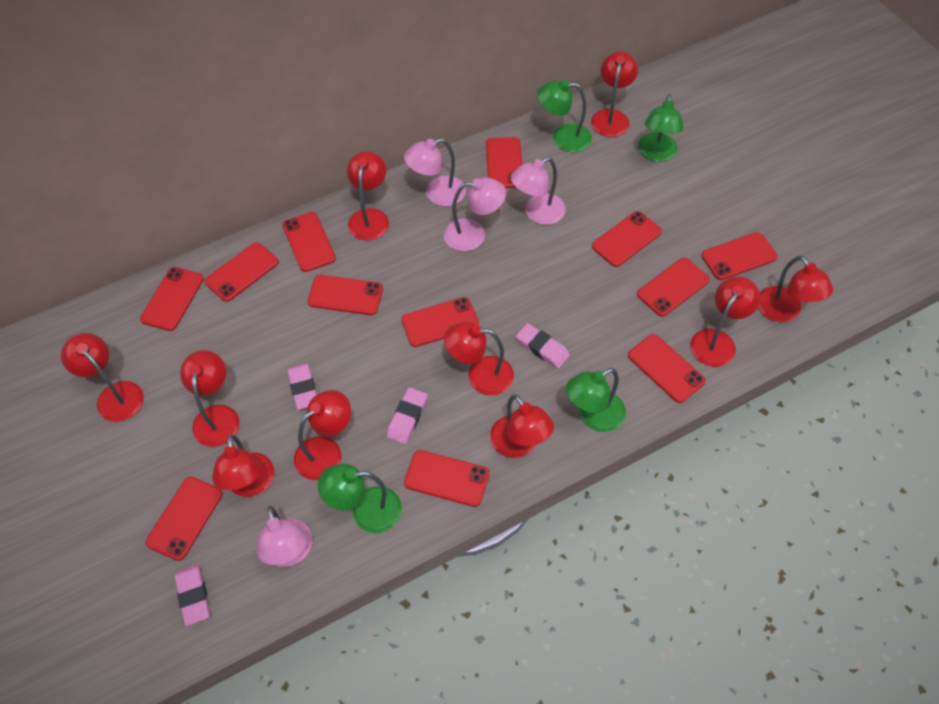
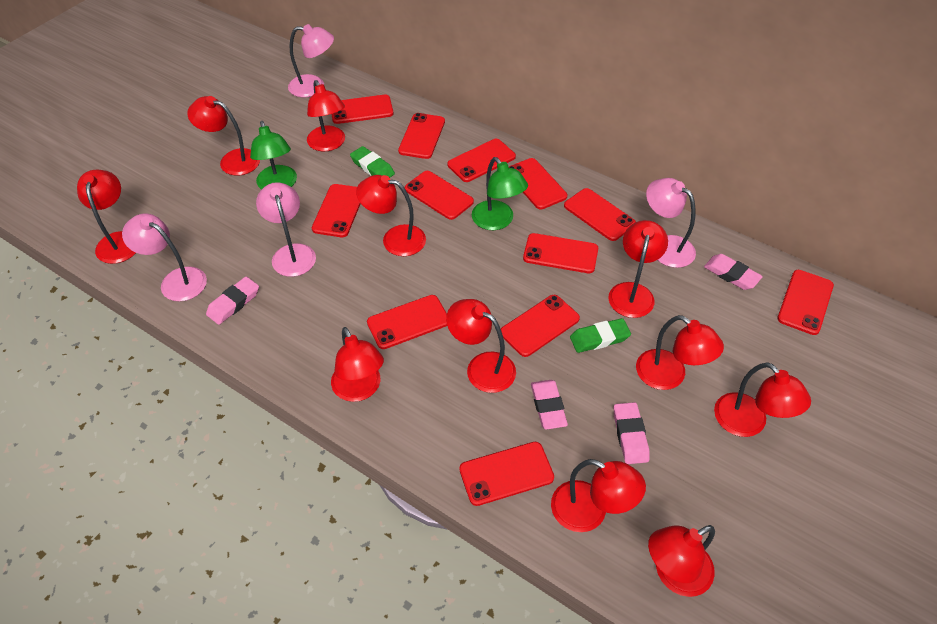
green eraser: 0 -> 2
green lamp: 4 -> 2
red lamp: 10 -> 11

